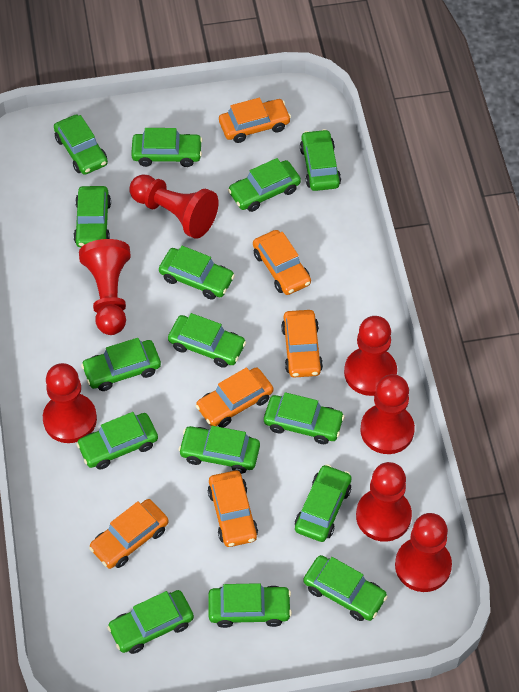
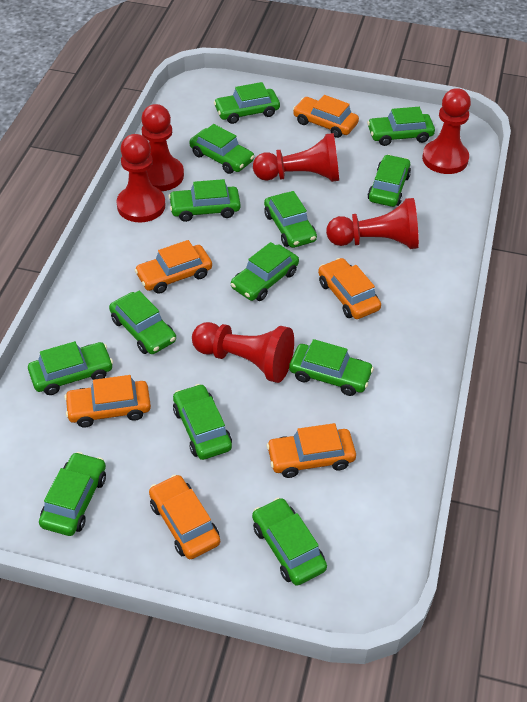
green car: 15 -> 13
red pawn: 7 -> 6

